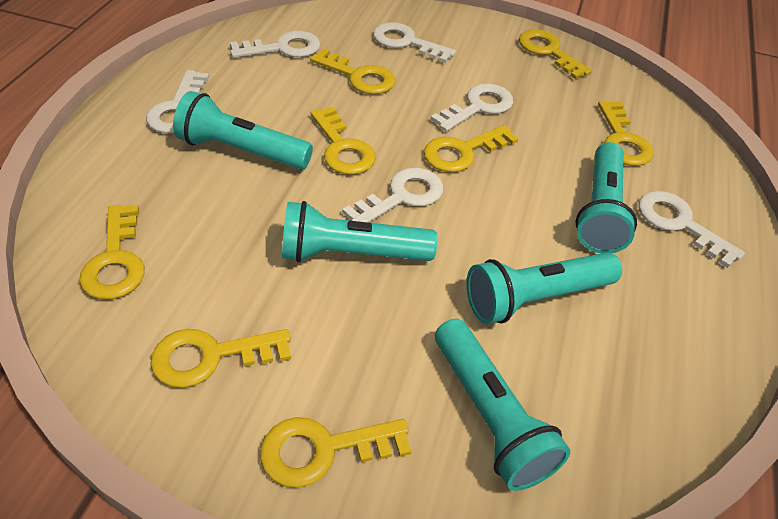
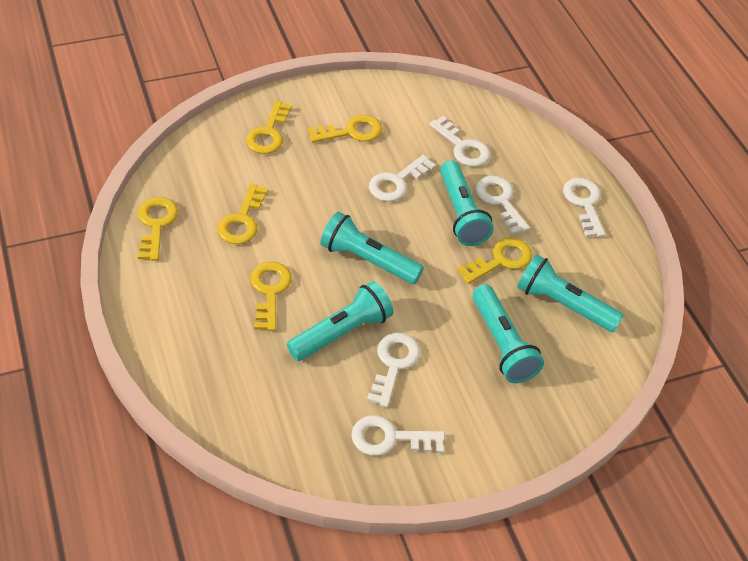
yellow key: 8 -> 6

